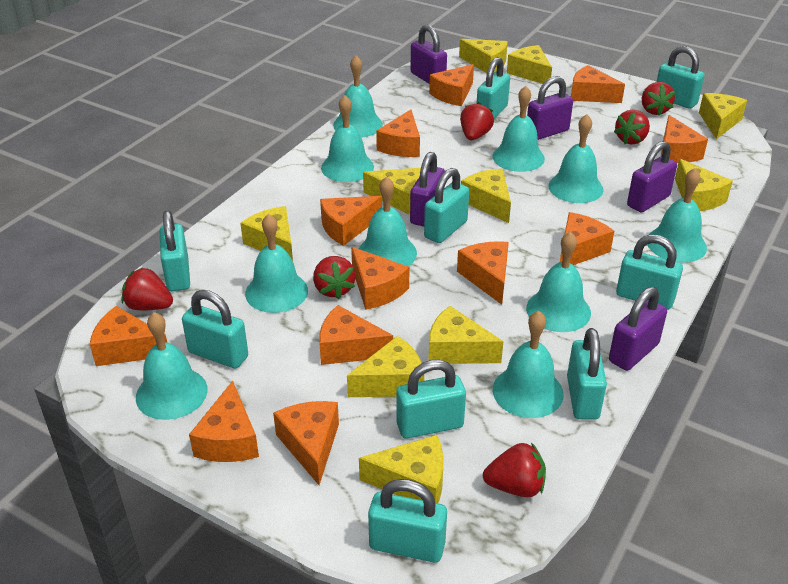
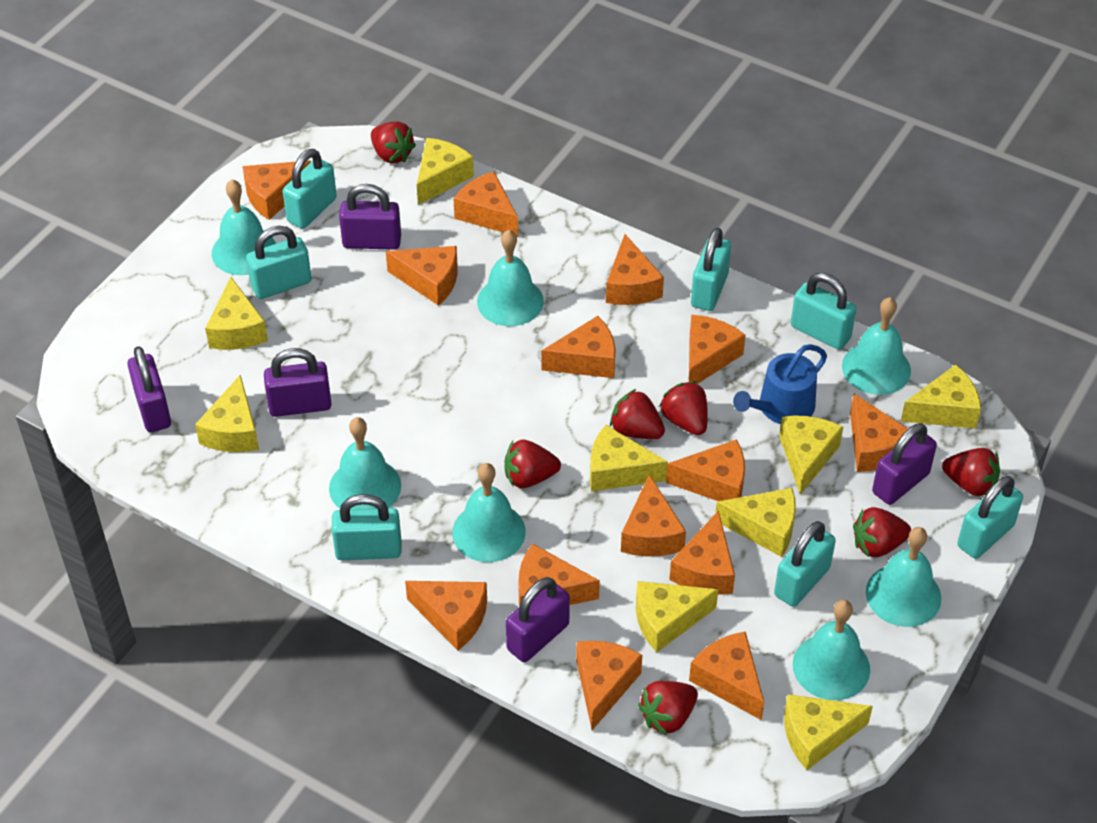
blue watering can: 0 -> 1
orange cheese: 12 -> 14
red strawberry: 6 -> 7
turquoise bell: 10 -> 7
turquoise padlock: 9 -> 7
yellow cheese: 10 -> 9

